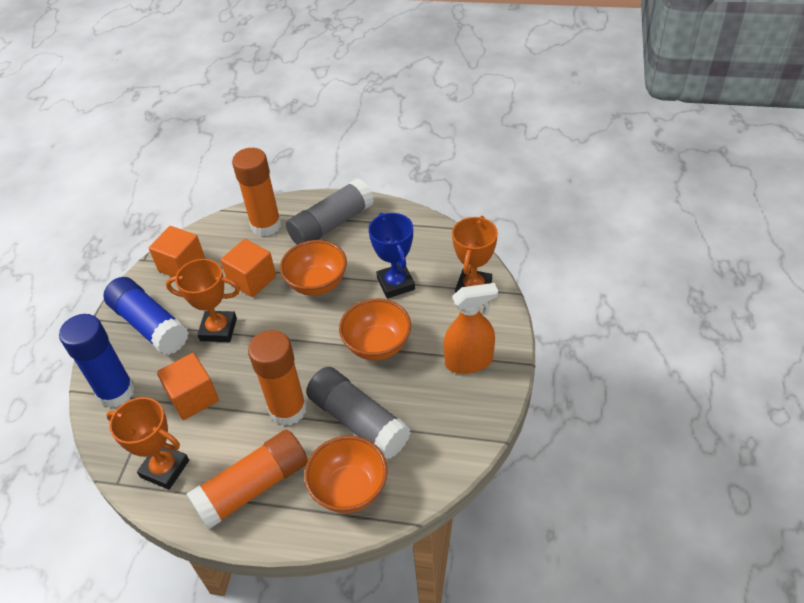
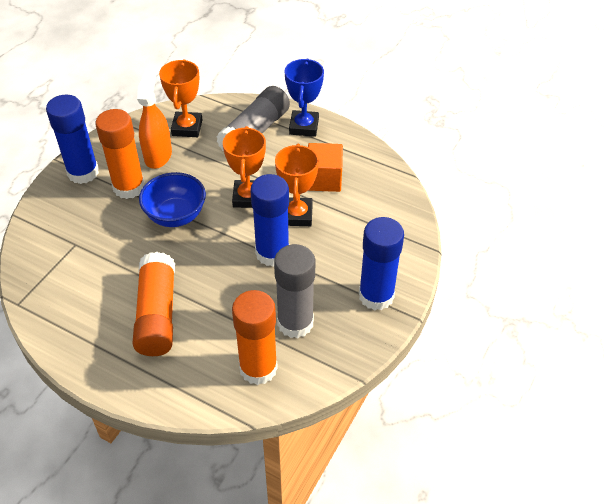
blue bowl: 0 -> 1
blue glue stick: 2 -> 3
orange bowl: 3 -> 0
orange cube: 3 -> 1

